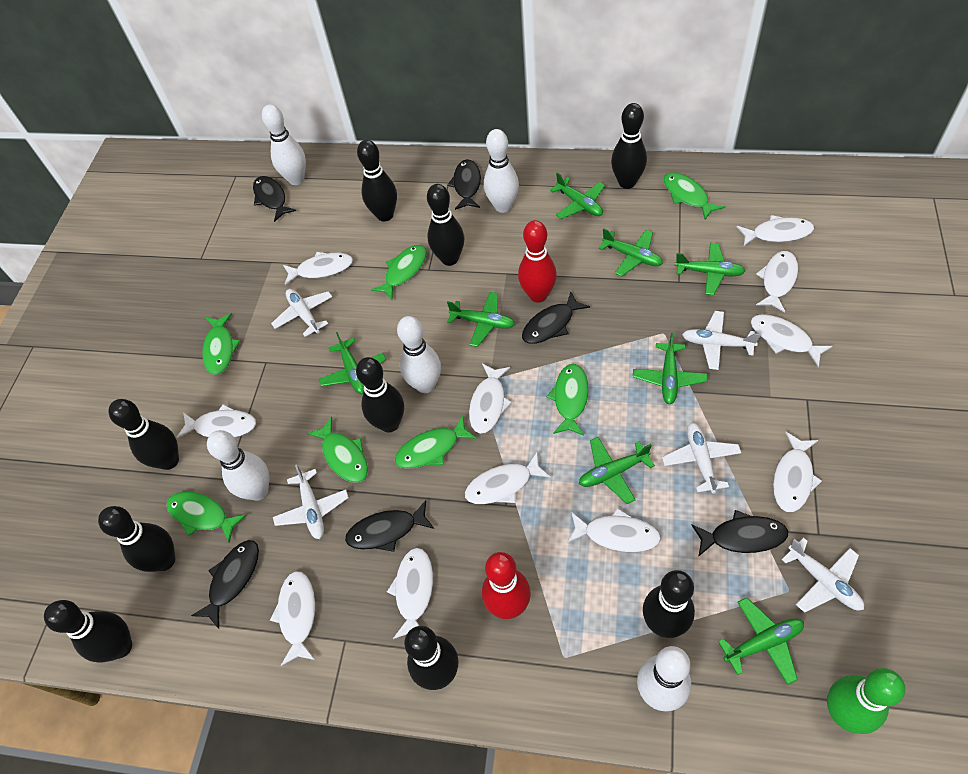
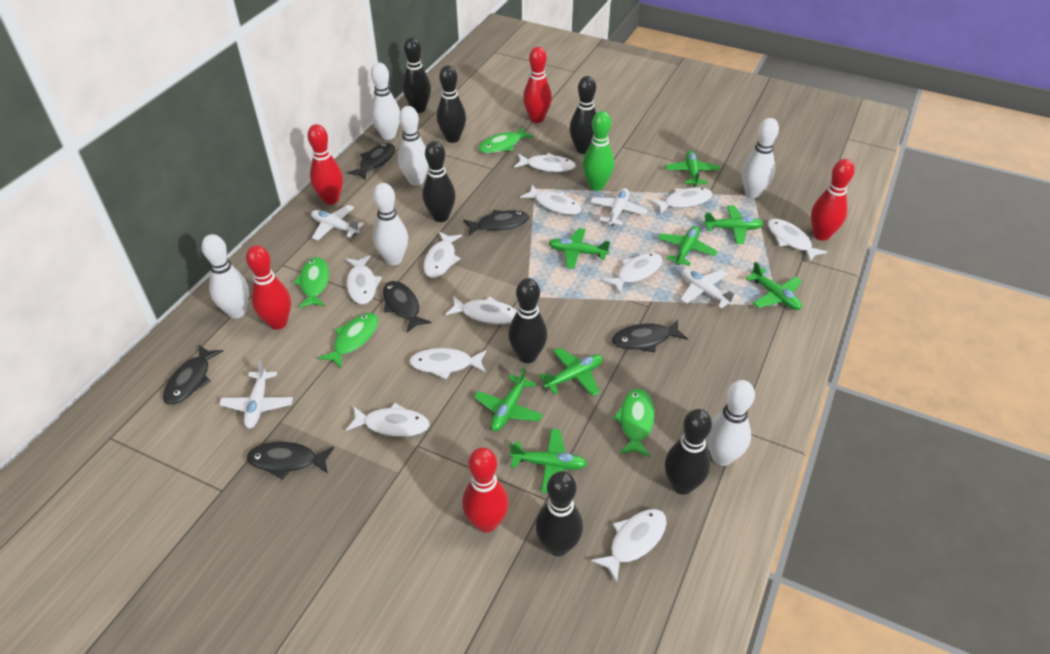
black bowling pin: 9 -> 7
green fish: 7 -> 4
red bowling pin: 2 -> 5
white bowling pin: 5 -> 6
white plane: 5 -> 4

